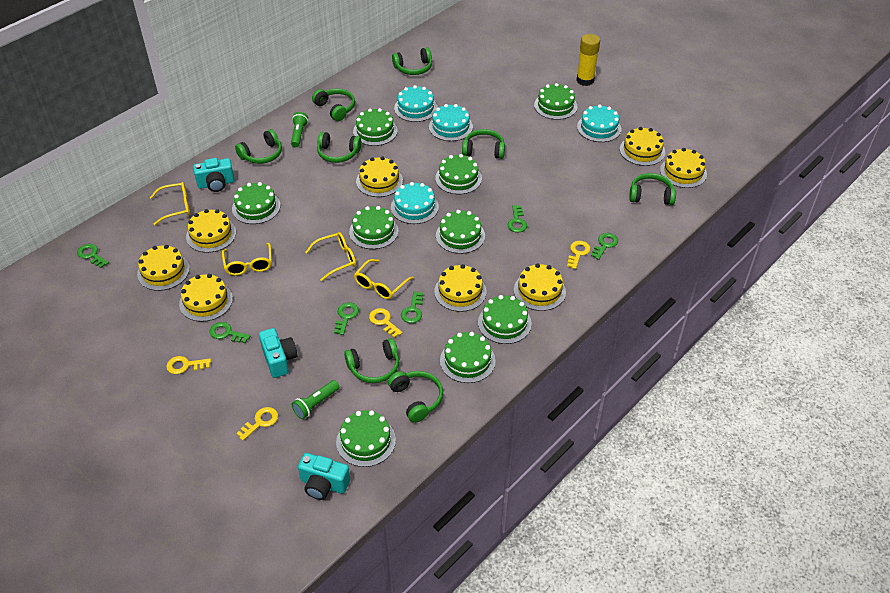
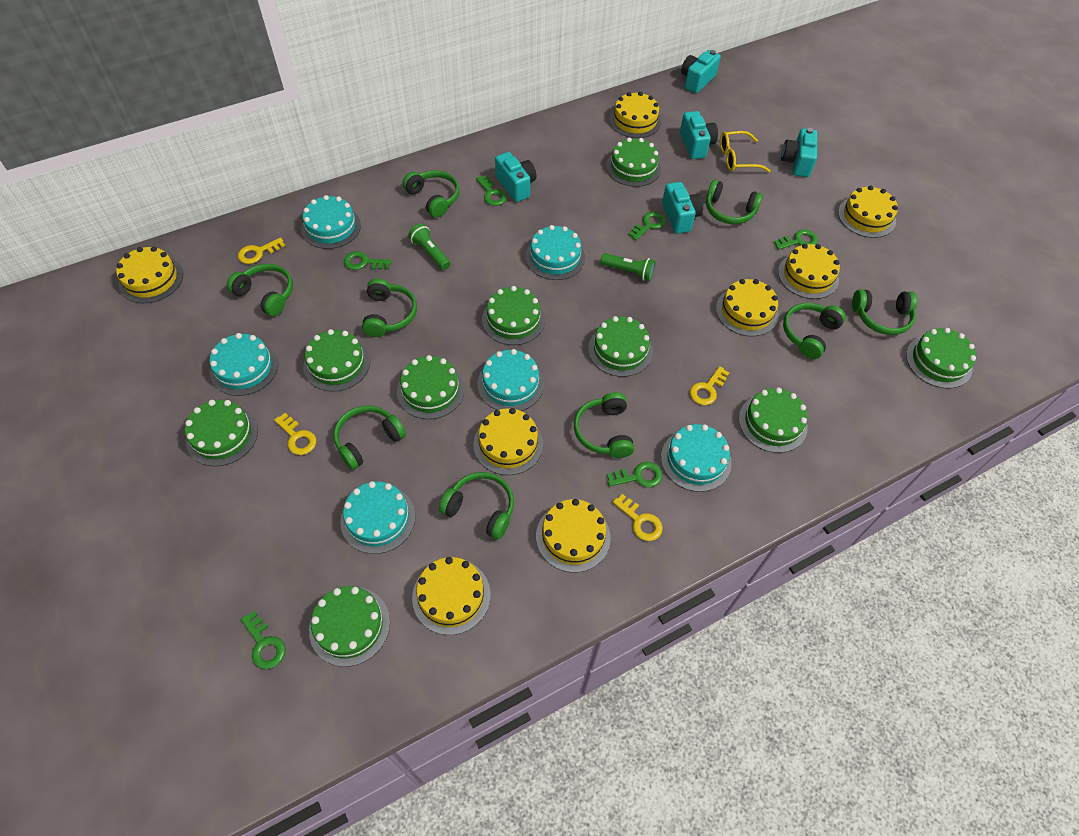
green headphones: 8 -> 9
turquoise cake: 4 -> 6
turquoise camera: 3 -> 5
yellow glasses: 4 -> 1
yellow glue stick: 1 -> 0

